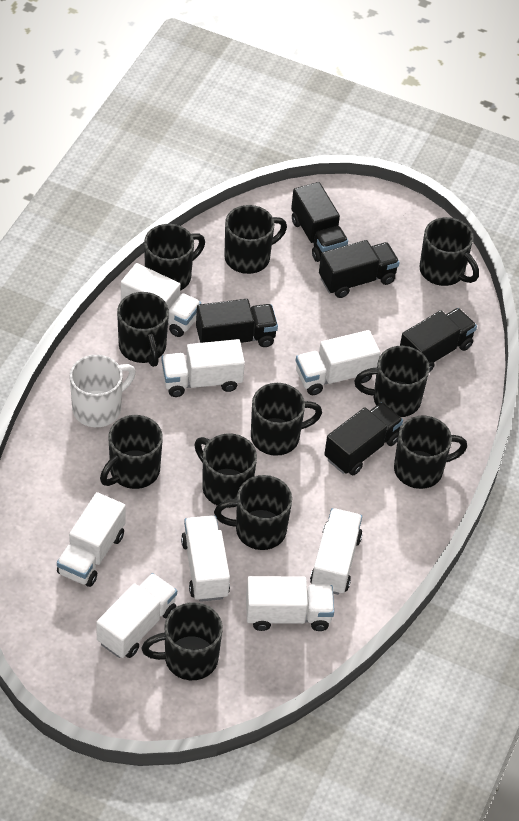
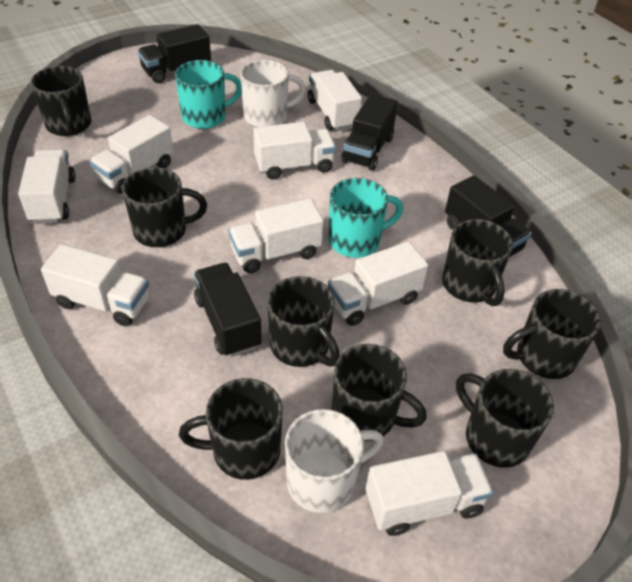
black mug: 11 -> 8
black truck: 5 -> 4
turquoise mug: 0 -> 2
white mug: 1 -> 2

